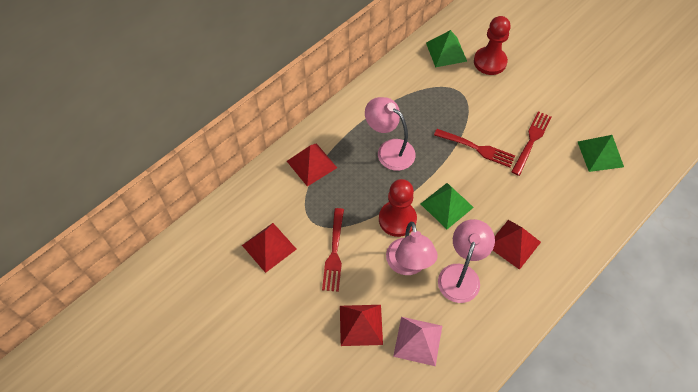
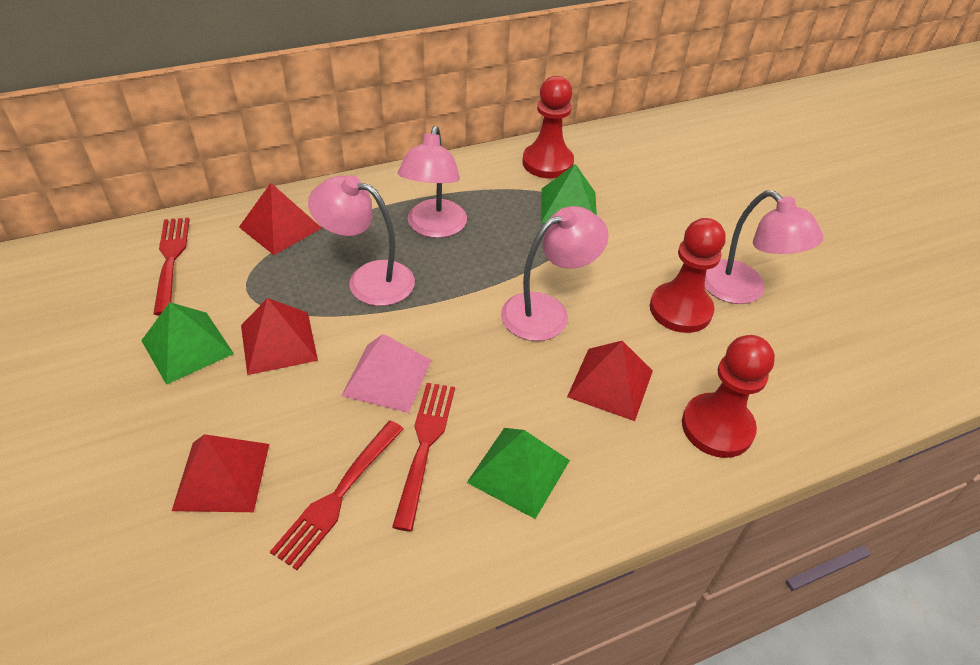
pink lamp: 3 -> 4
red pawn: 2 -> 3

